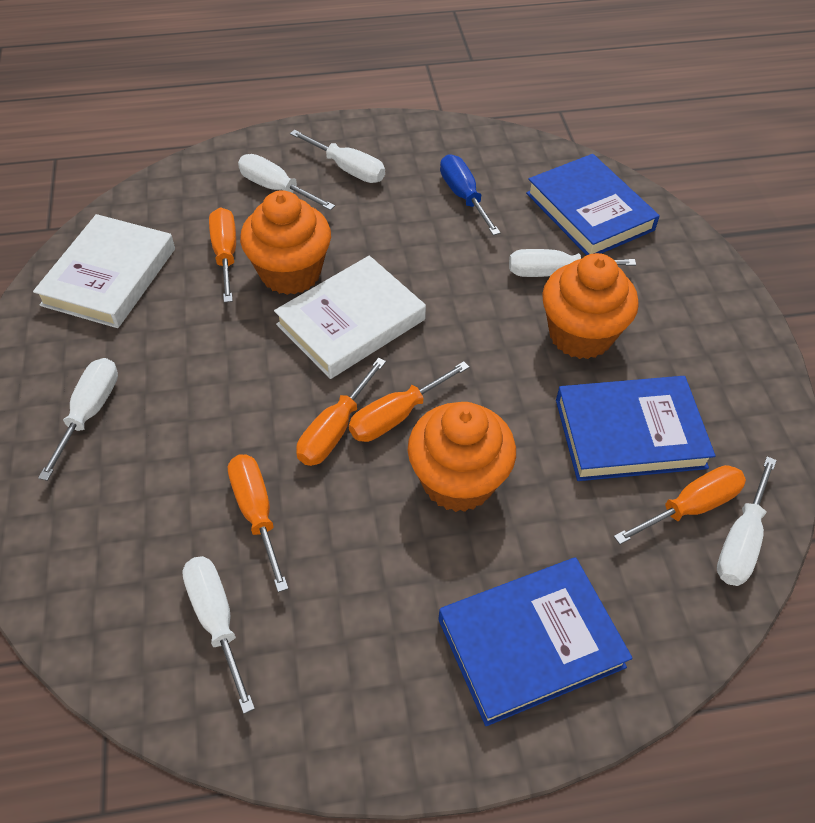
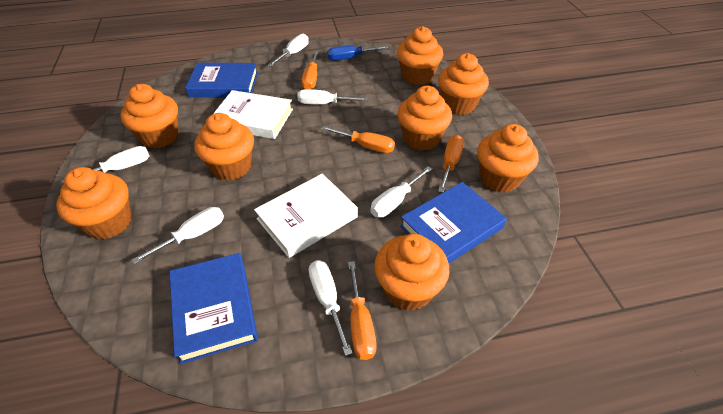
orange cupcake: 3 -> 8
orange screwdriver: 5 -> 4

